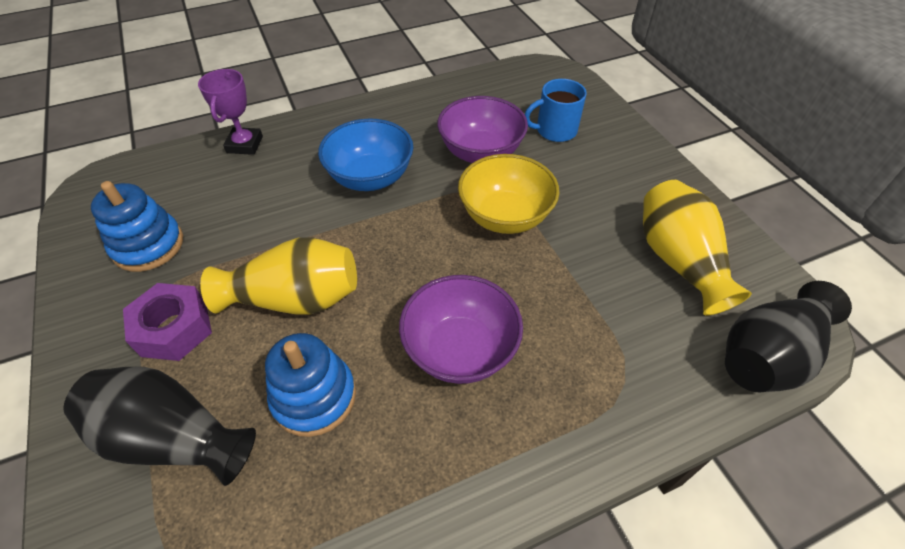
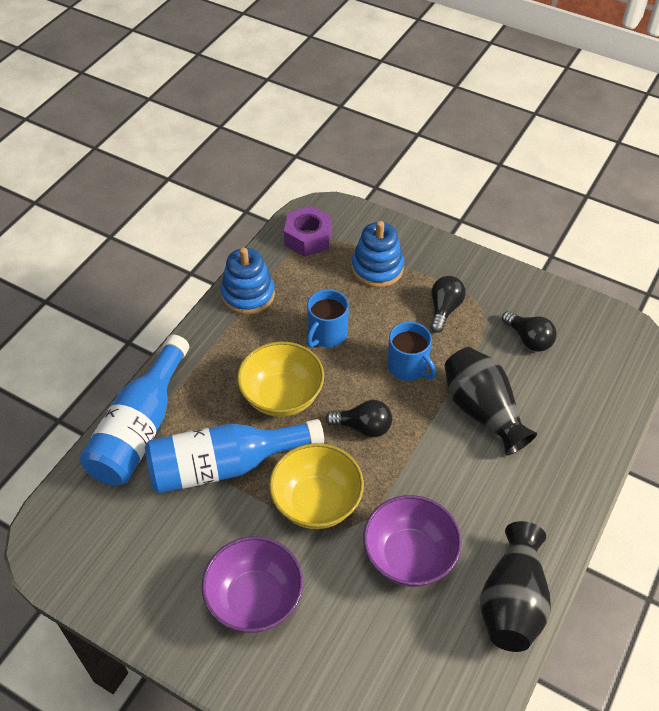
black light bulb: 0 -> 3
blue bottle: 0 -> 2
blue bowl: 1 -> 0
blue mug: 1 -> 2
purple trophy: 1 -> 0
yellow bowl: 1 -> 2
yellow vase: 2 -> 0

